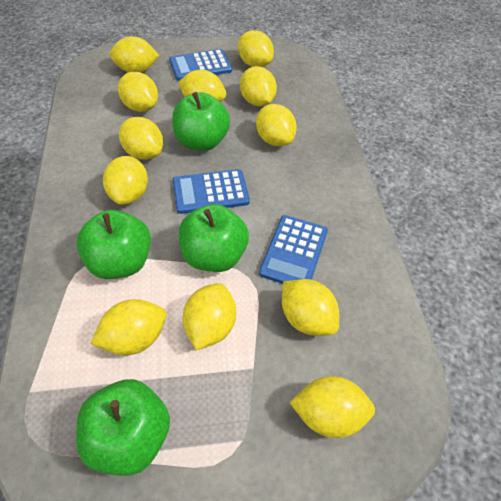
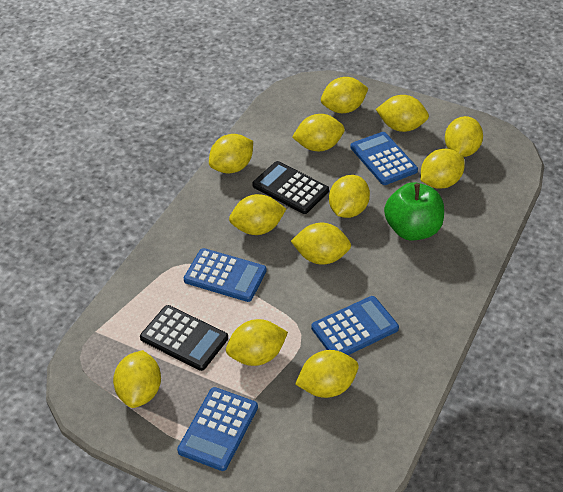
black calculator: 0 -> 2
blue calculator: 3 -> 4
green apple: 4 -> 1

